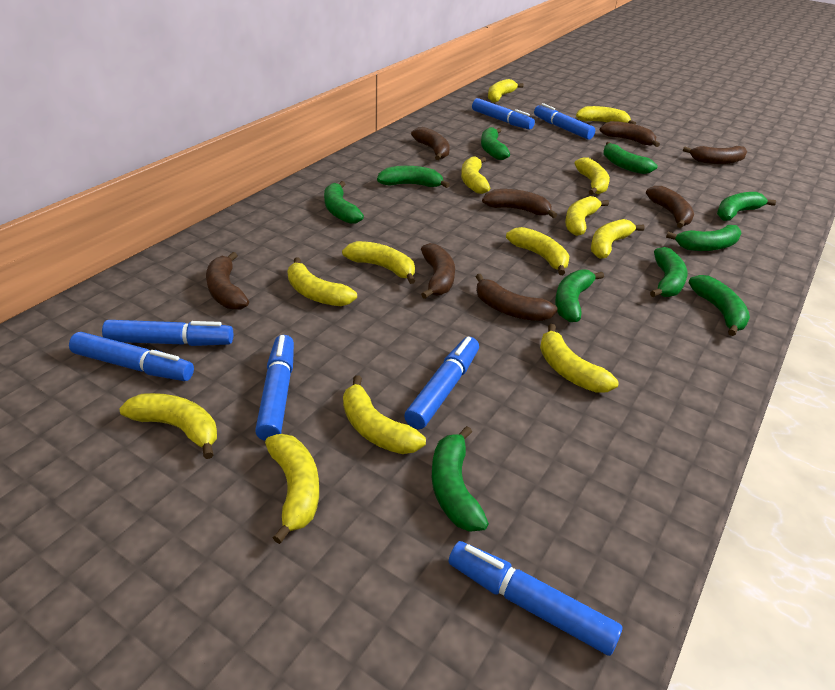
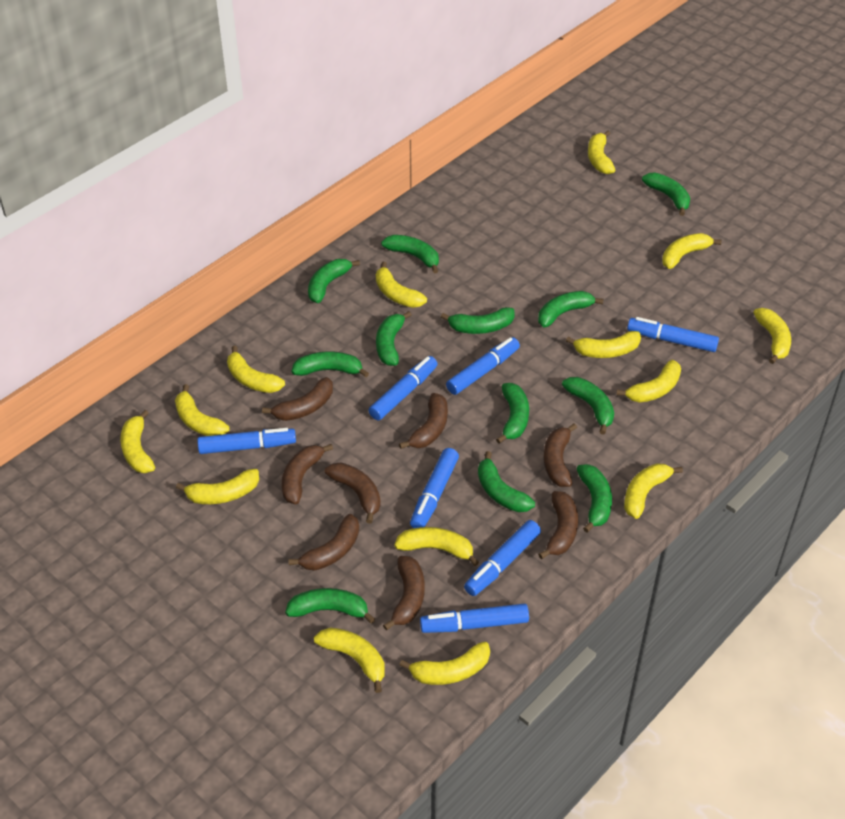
green banana: 10 -> 12
yellow banana: 13 -> 14

